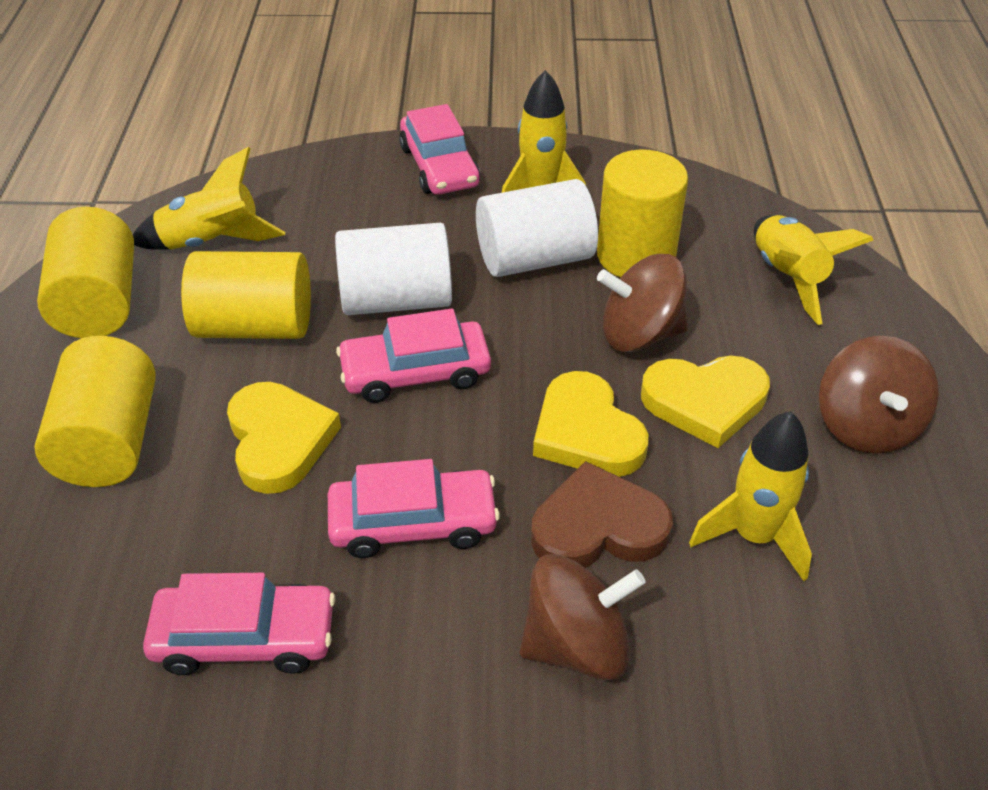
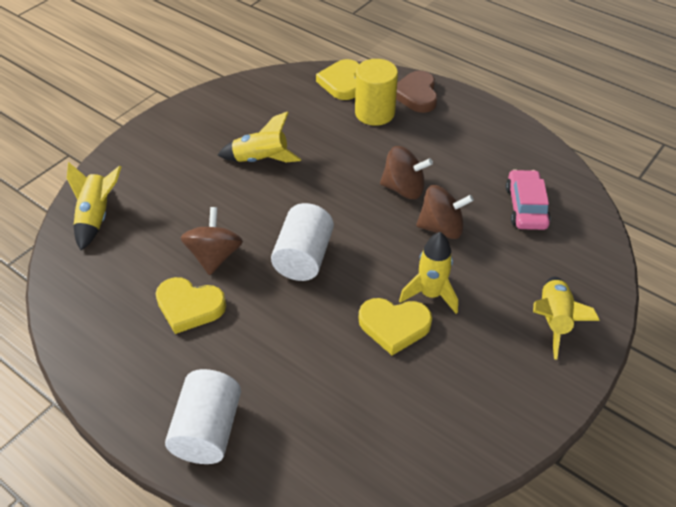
pink car: 4 -> 1
yellow cylinder: 4 -> 1

